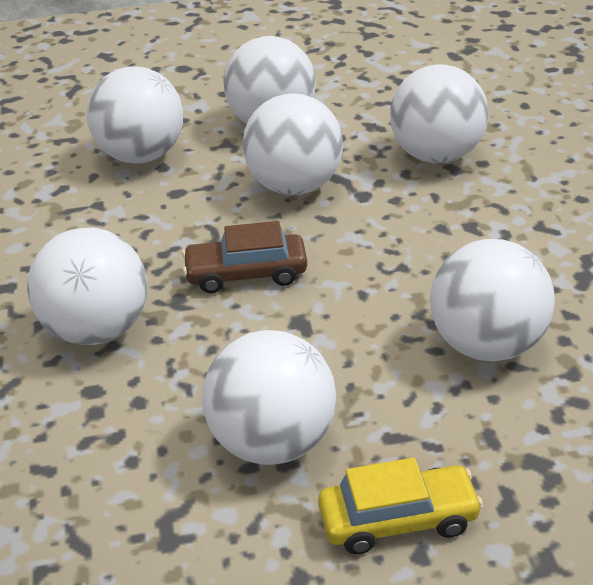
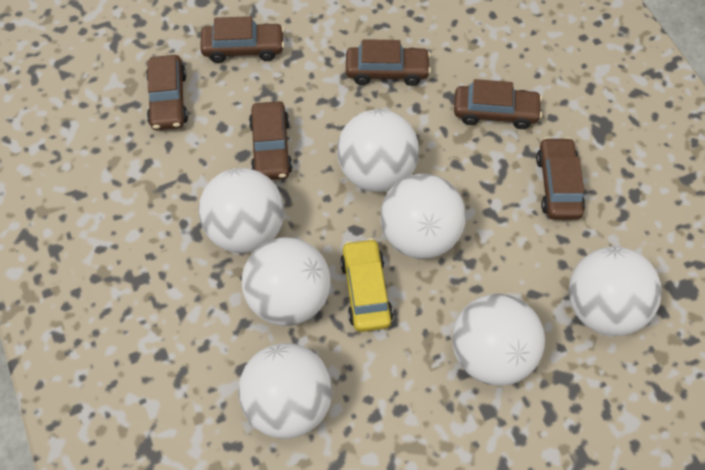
brown car: 1 -> 6

